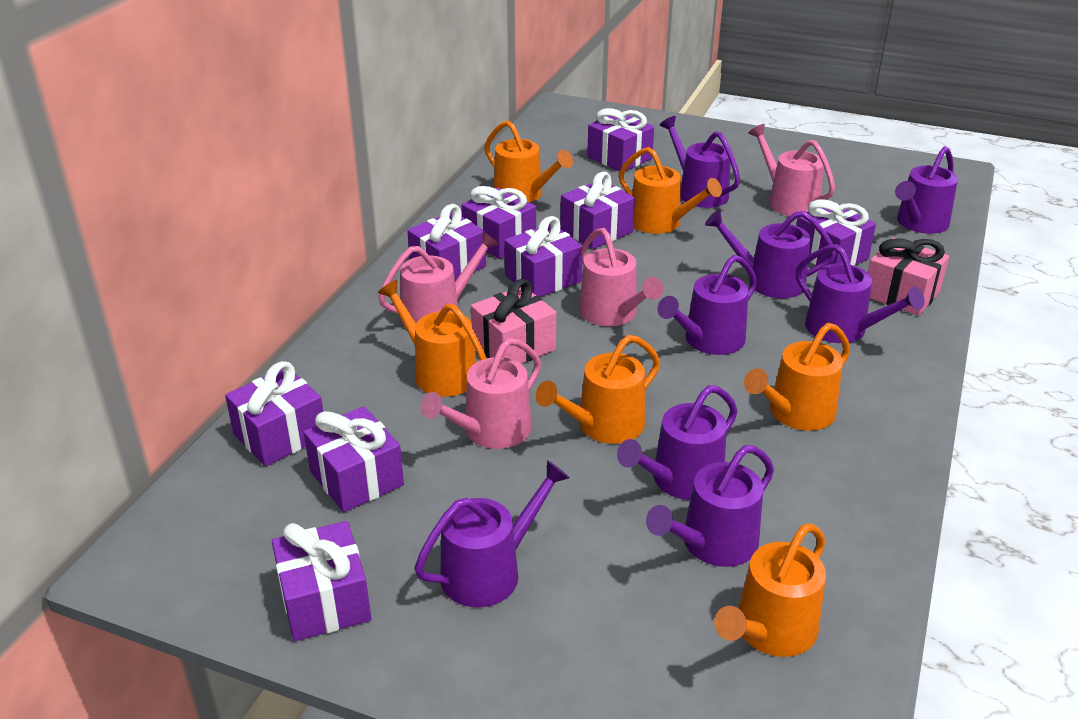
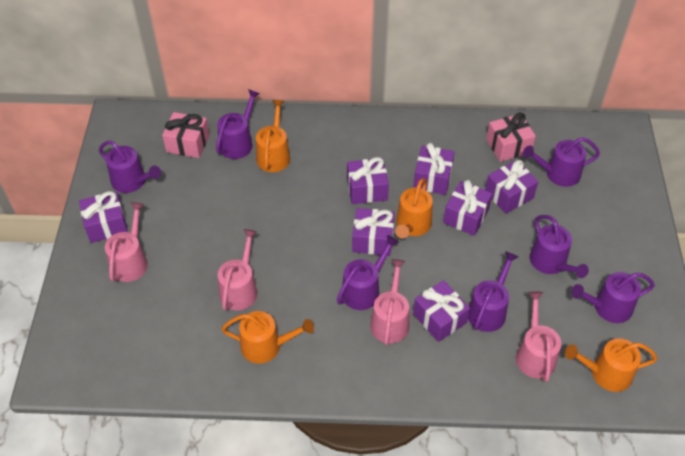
orange watering can: 6 -> 4
purple gift: 9 -> 7
purple watering can: 8 -> 7

